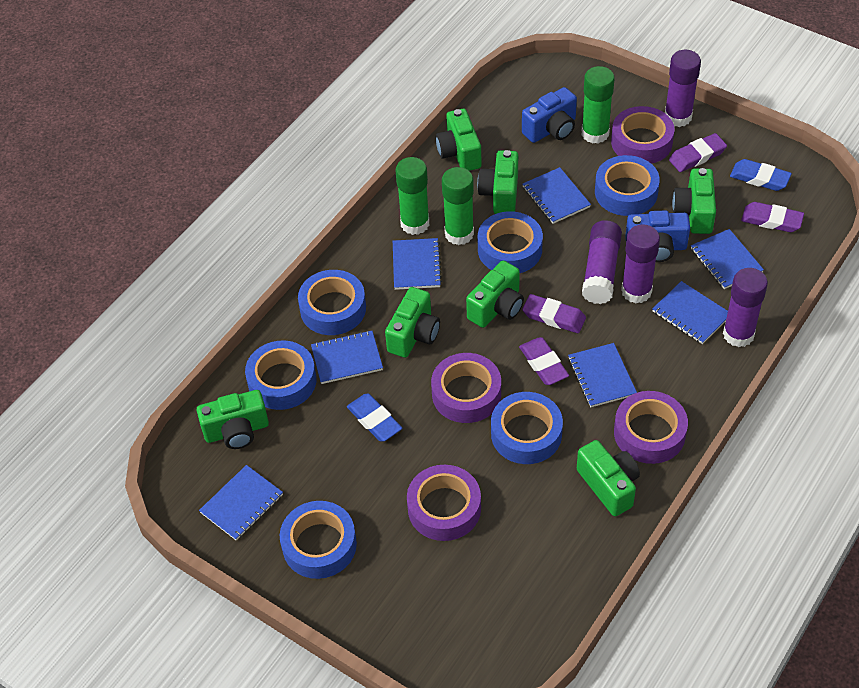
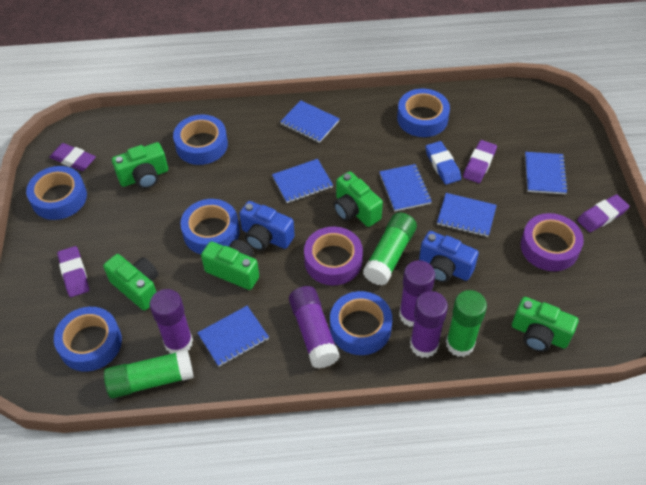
blue eraser: 2 -> 1
blue notebook: 7 -> 6
green camera: 7 -> 5
purple tape: 4 -> 2

